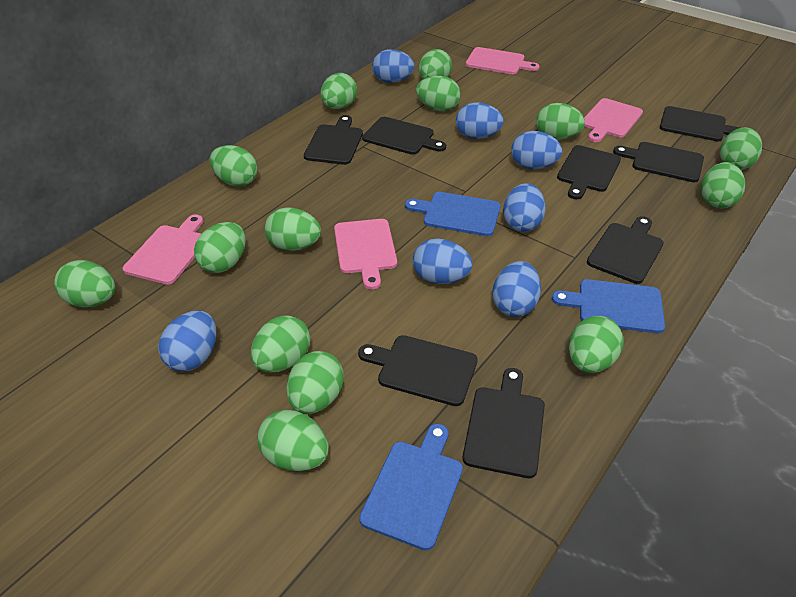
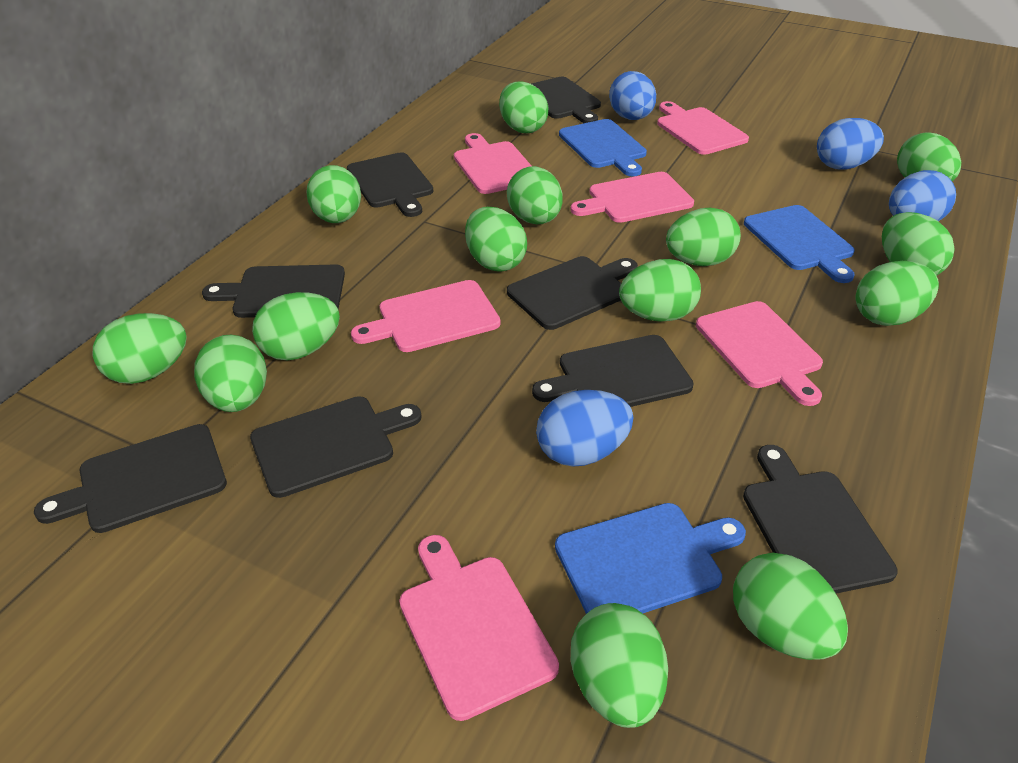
blue egg: 7 -> 4
pink cutting board: 4 -> 6

